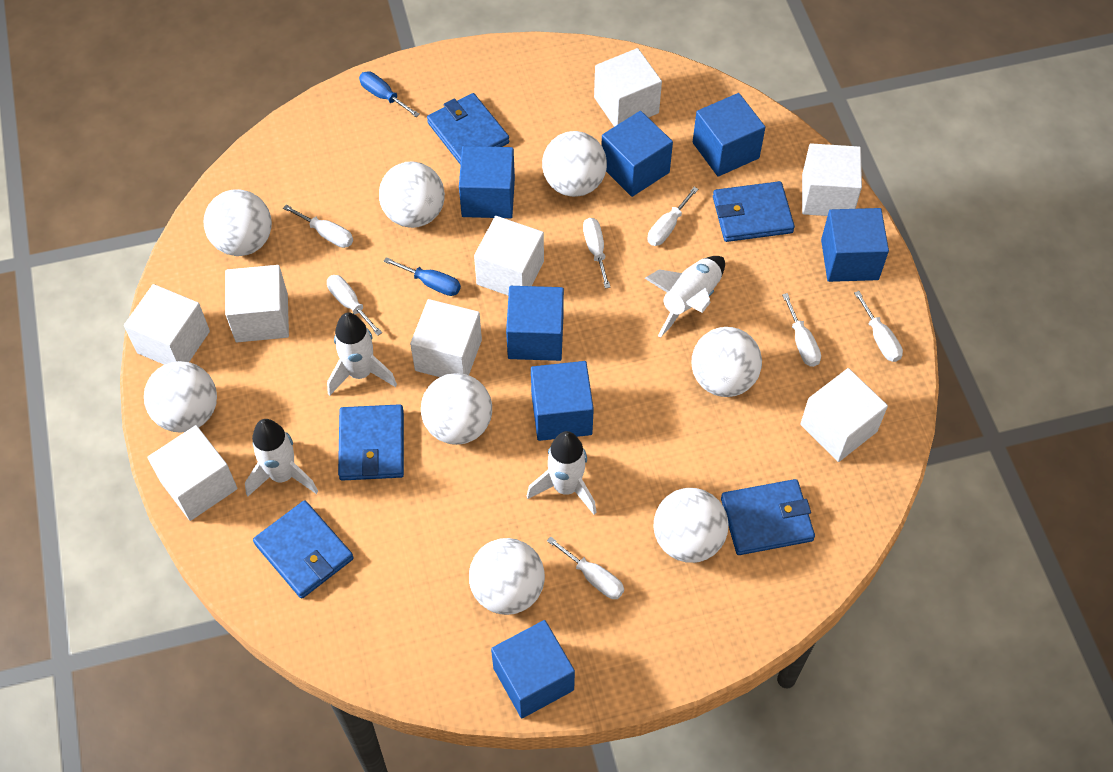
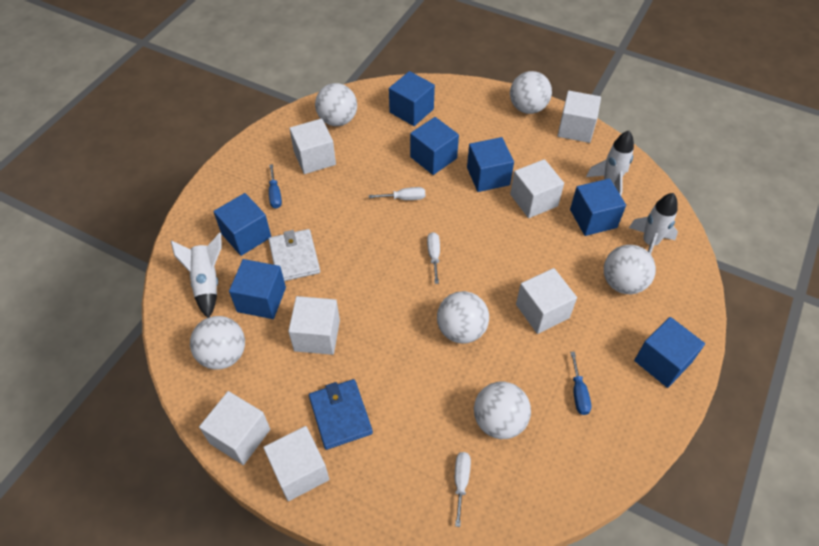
blue wallet: 5 -> 1
white ball: 8 -> 6
white cube: 8 -> 7
white rocket: 4 -> 3
white screwdriver: 7 -> 3
white wallet: 0 -> 1

